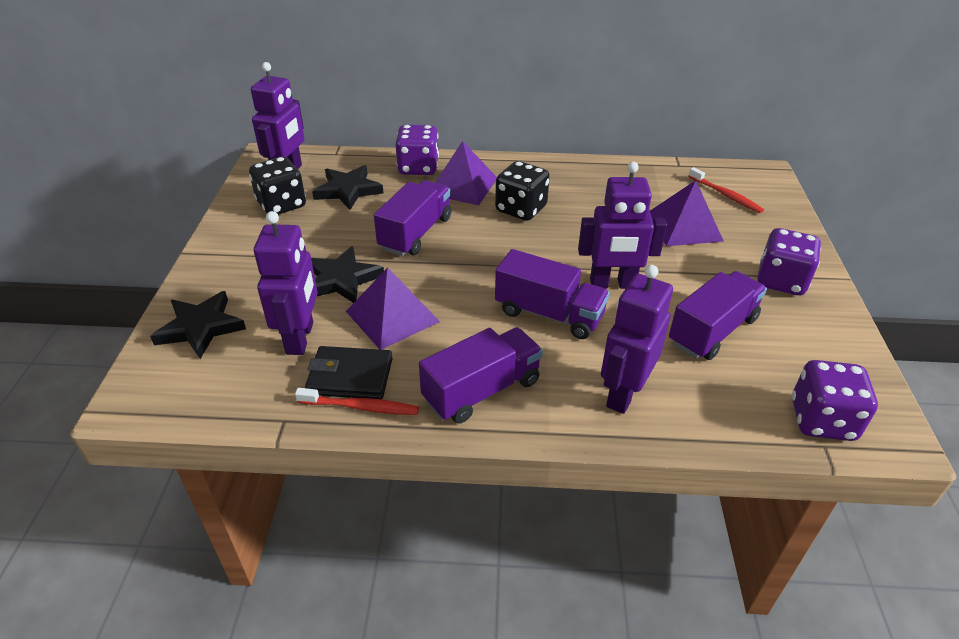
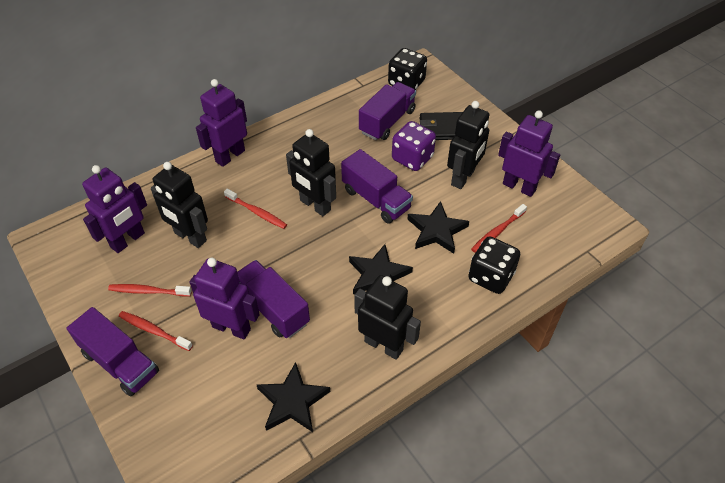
black robot: 0 -> 4
purple dice: 3 -> 1
purple pyramid: 3 -> 0
red toothbrush: 2 -> 4

